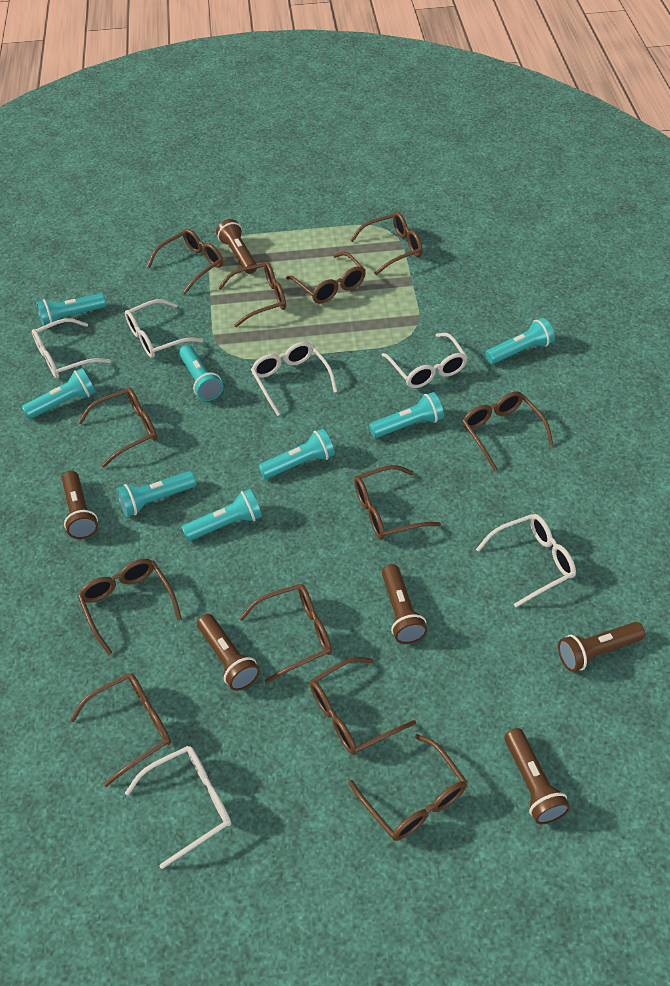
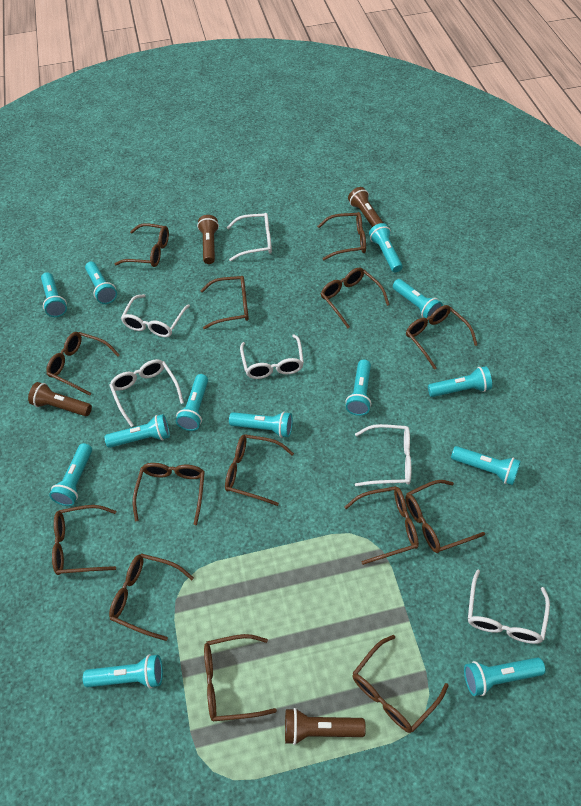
brown flashlight: 6 -> 4
brown glasses: 12 -> 14
turquoise flashlight: 8 -> 13

